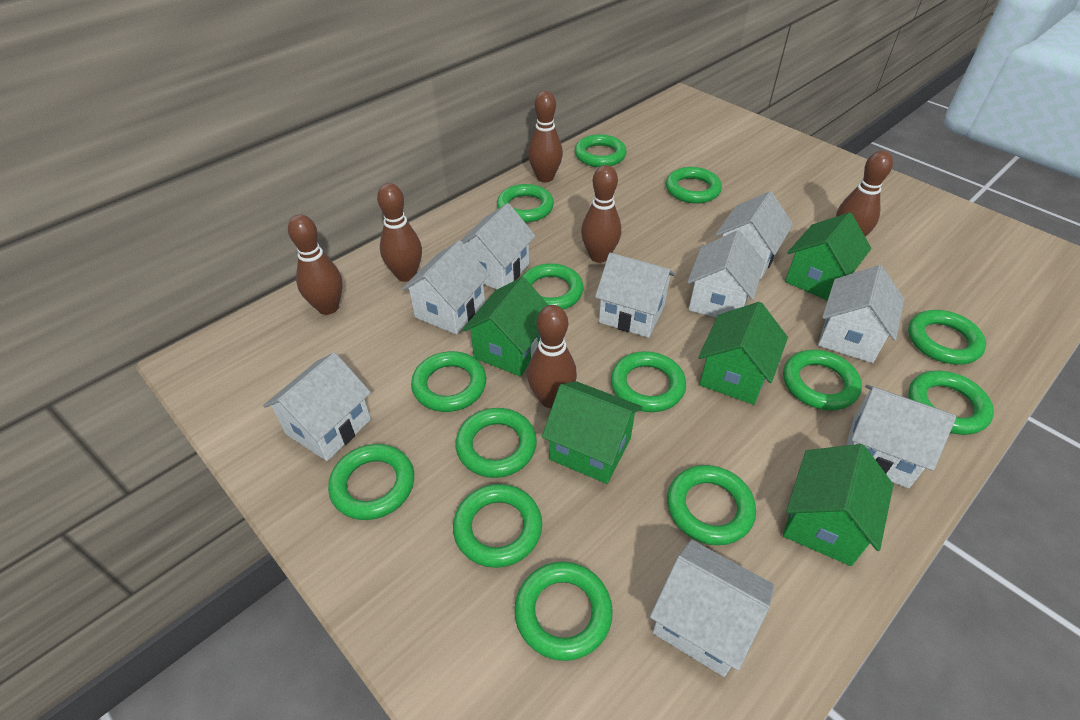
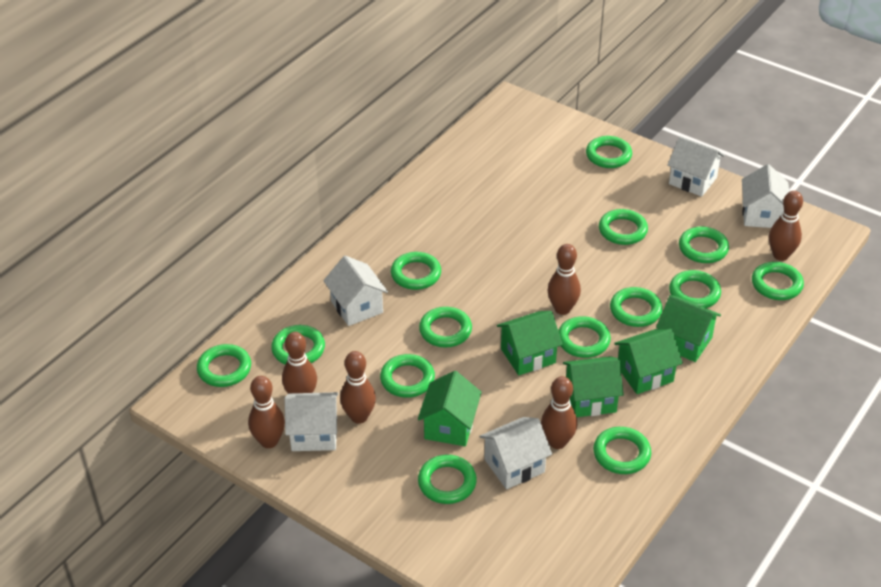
white house: 9 -> 5

